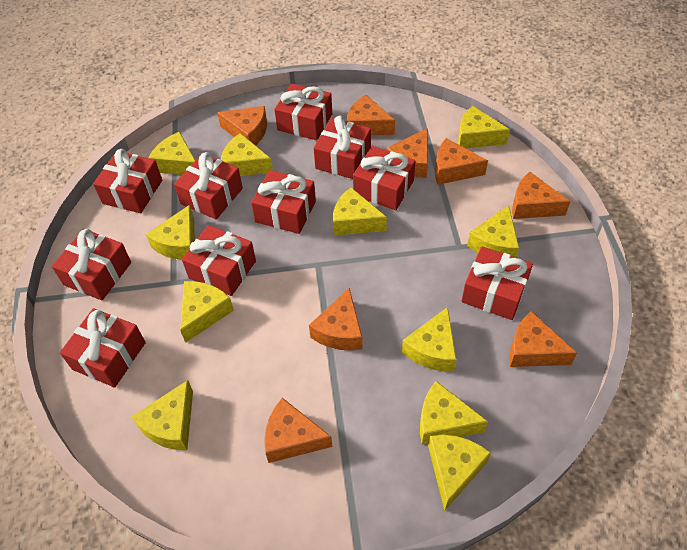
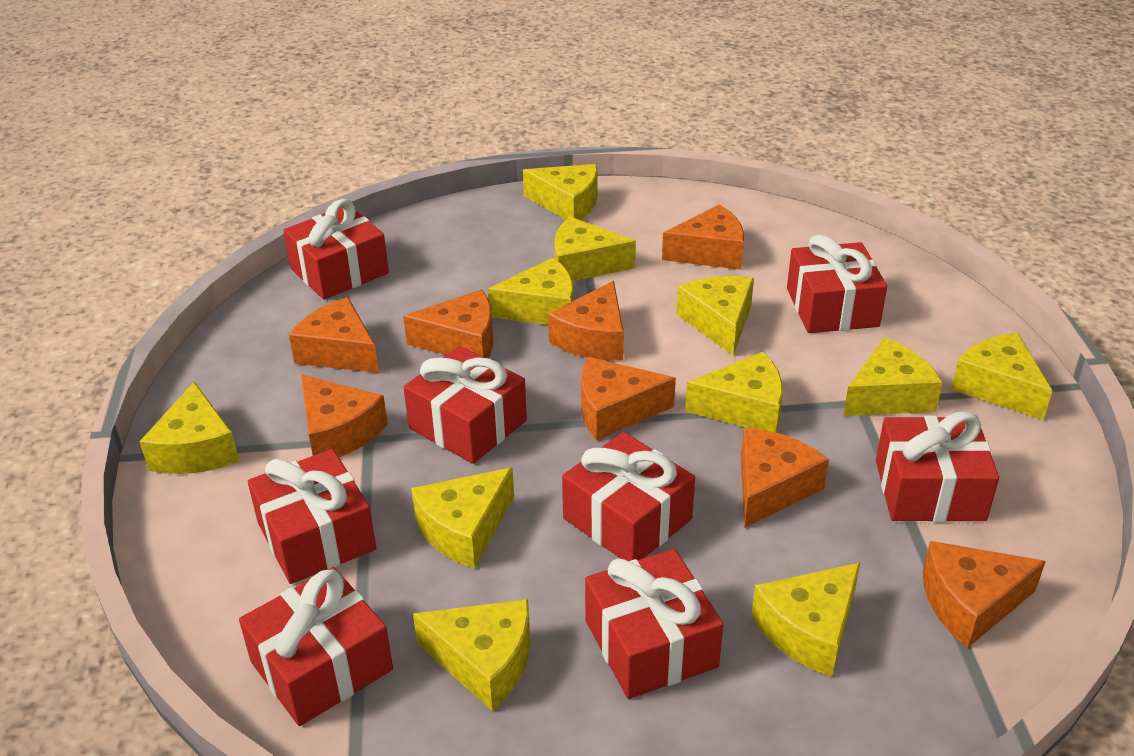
red gift: 10 -> 8

